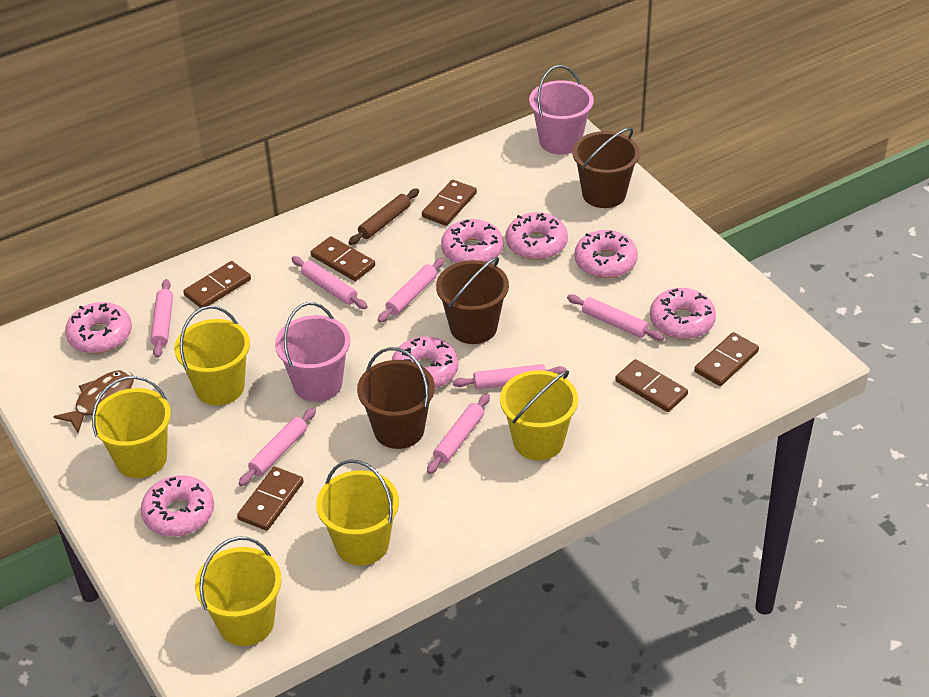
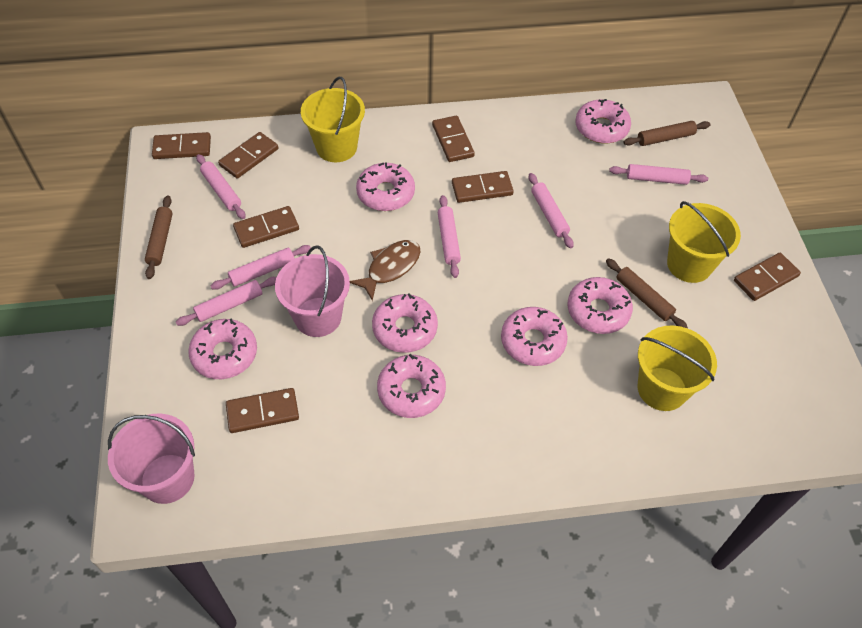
brown bucket: 3 -> 0
brown domino: 6 -> 7
brown rolling pin: 1 -> 3
pink rolling pin: 7 -> 6
yellow bucket: 5 -> 3

